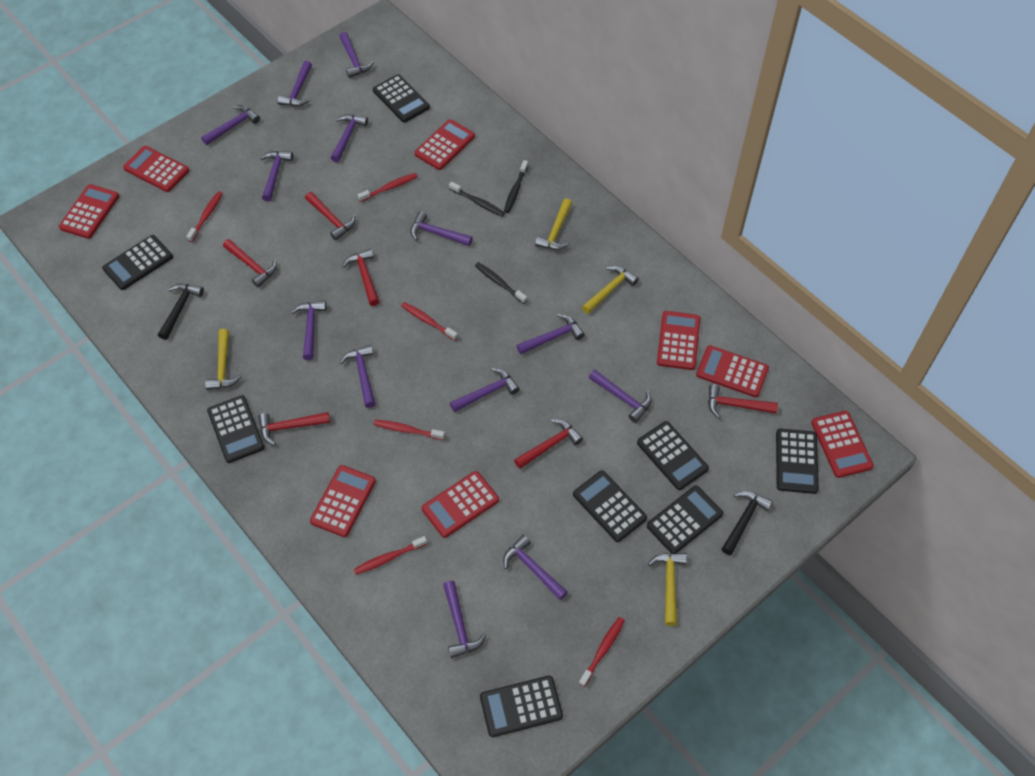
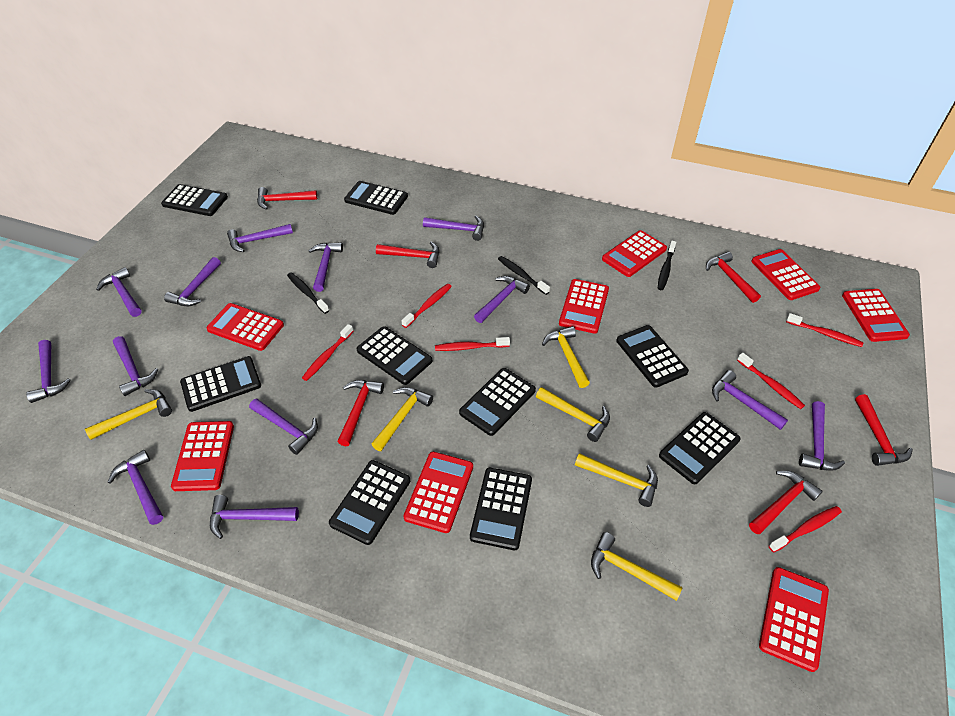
black calculator: 8 -> 9
black hammer: 2 -> 0
yellow hammer: 4 -> 6

